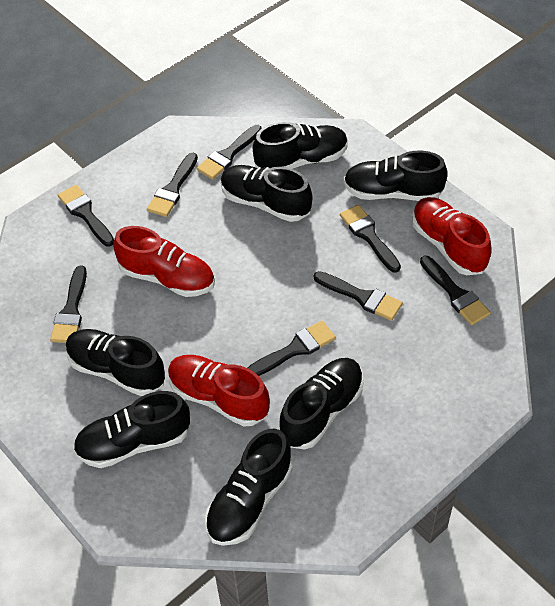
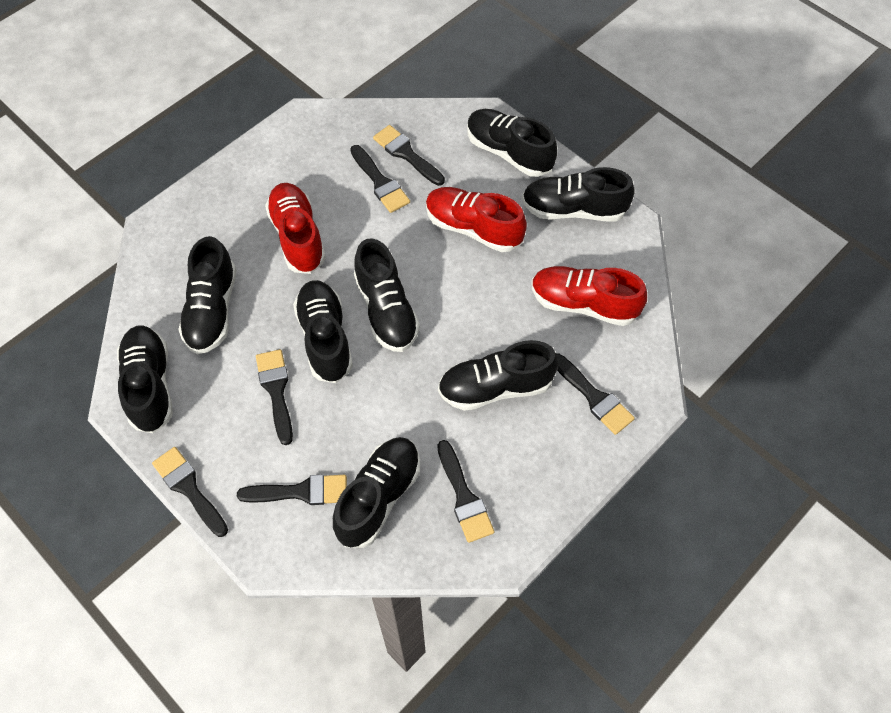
black brush: 8 -> 7
black shoe: 7 -> 8

